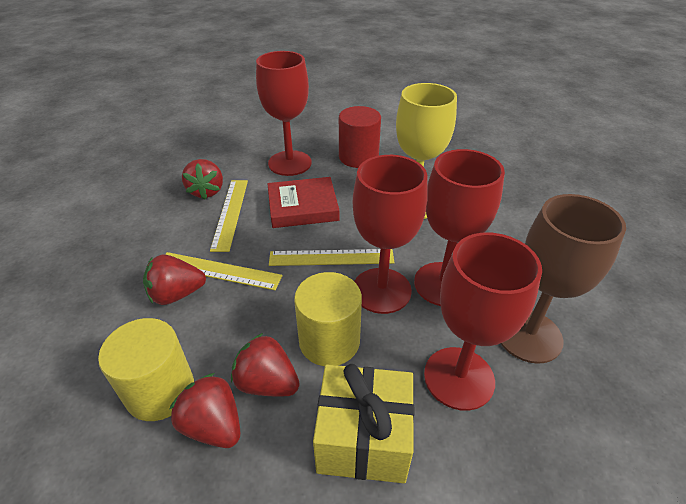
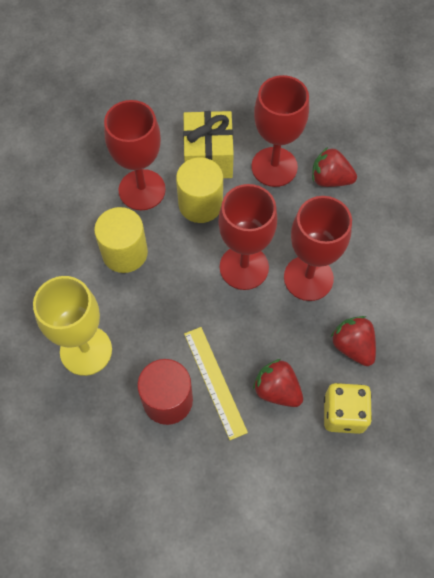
brown goblet: 1 -> 0
red book: 1 -> 0
red strawberry: 4 -> 3
yellow dice: 0 -> 1
yellow ruler: 3 -> 1

